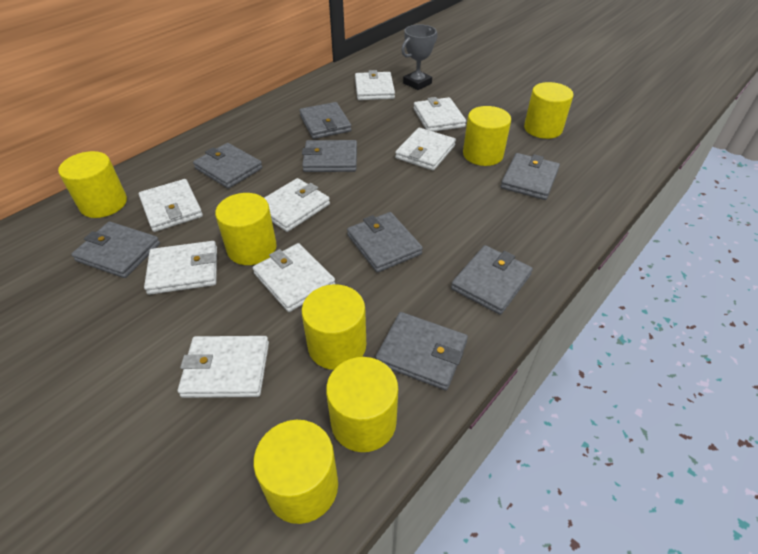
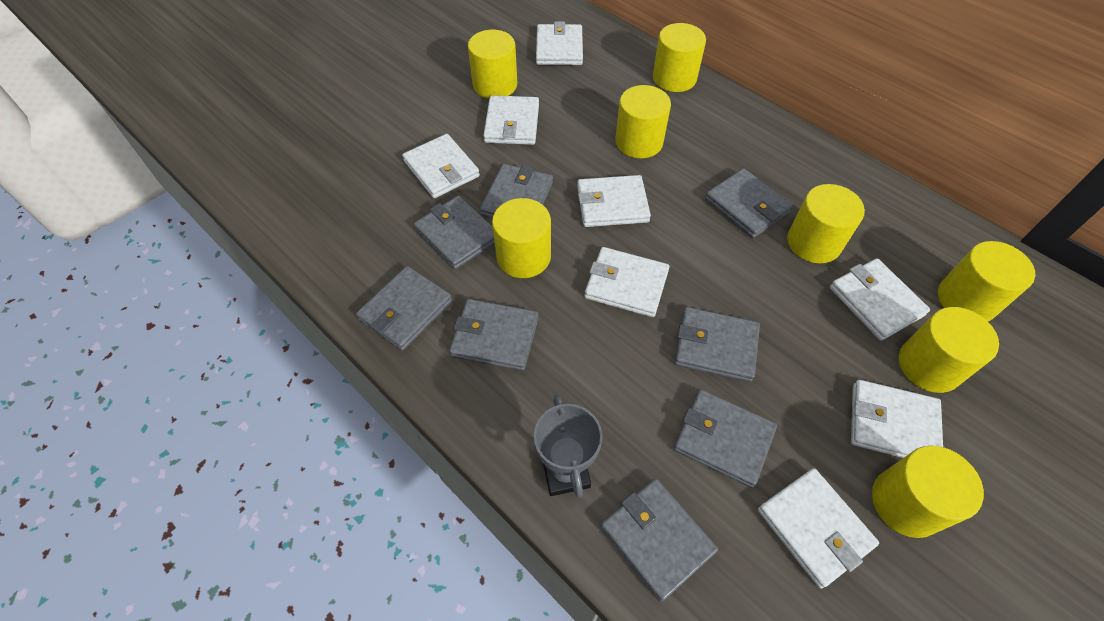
yellow cylinder: 7 -> 8

